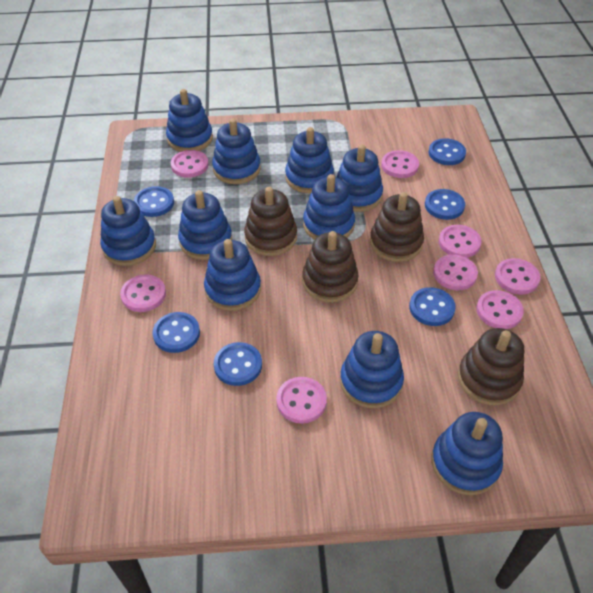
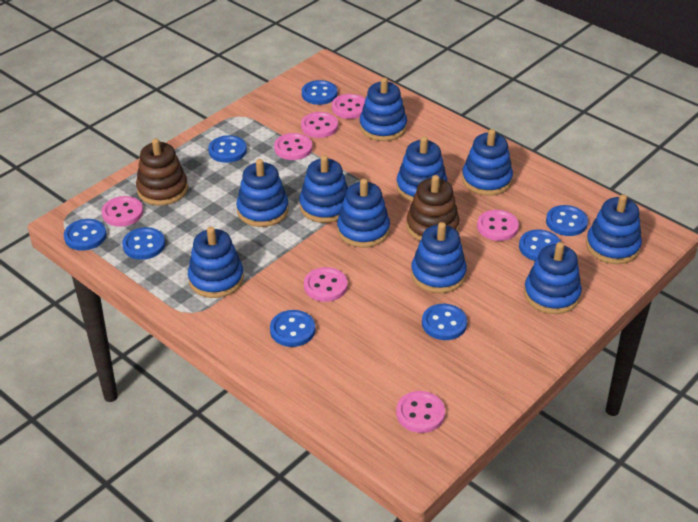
blue button: 6 -> 8
brown stacking toy: 4 -> 2
pink button: 8 -> 7

